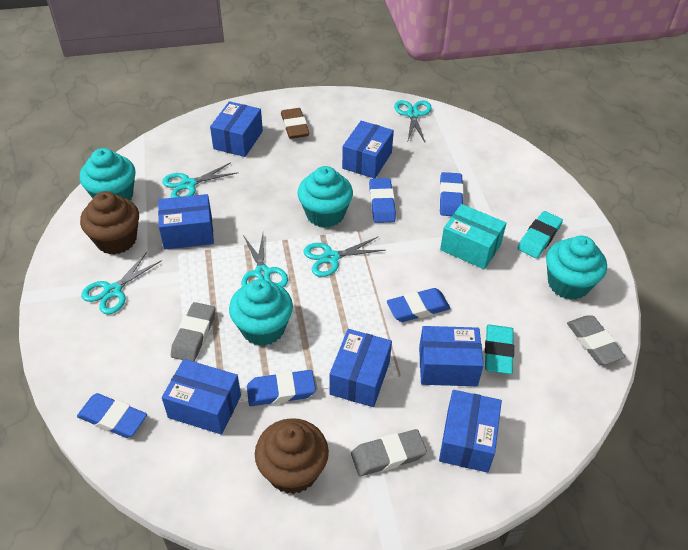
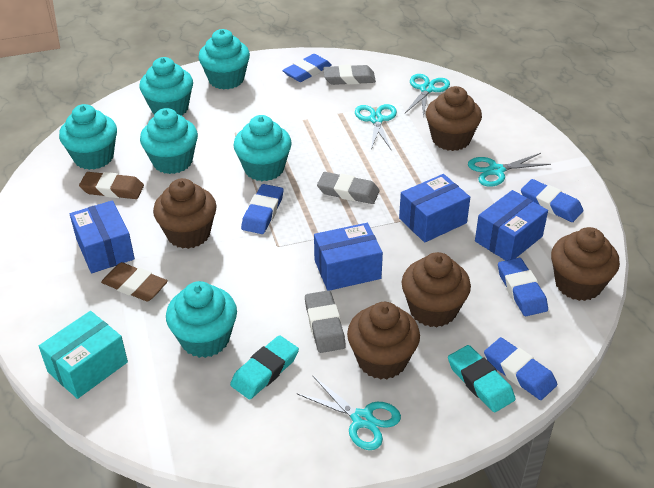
blue box: 7 -> 4
brown cupcake: 2 -> 5
brown eraser: 1 -> 2
turquoise cupcake: 4 -> 6
turquoise scissors: 5 -> 4

